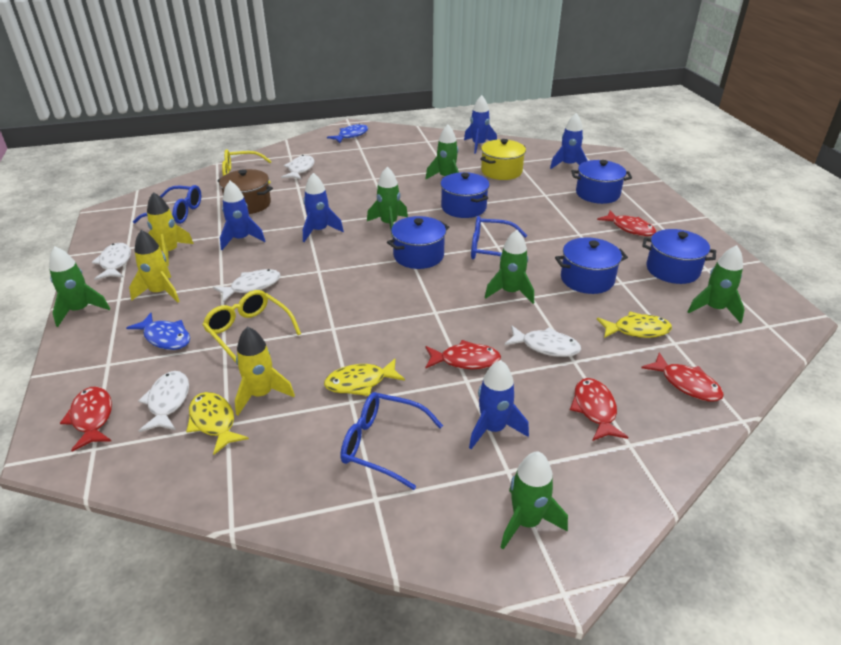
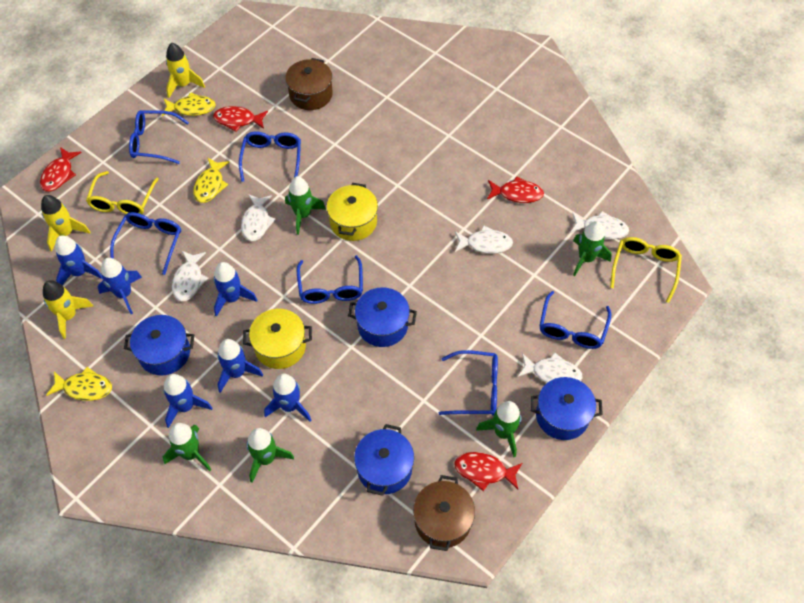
blue fish: 2 -> 0
blue glasses: 3 -> 6
blue pot: 5 -> 4
blue rocket: 5 -> 6
brown pot: 1 -> 2
green rocket: 6 -> 5
red fish: 5 -> 4
yellow pot: 1 -> 2

